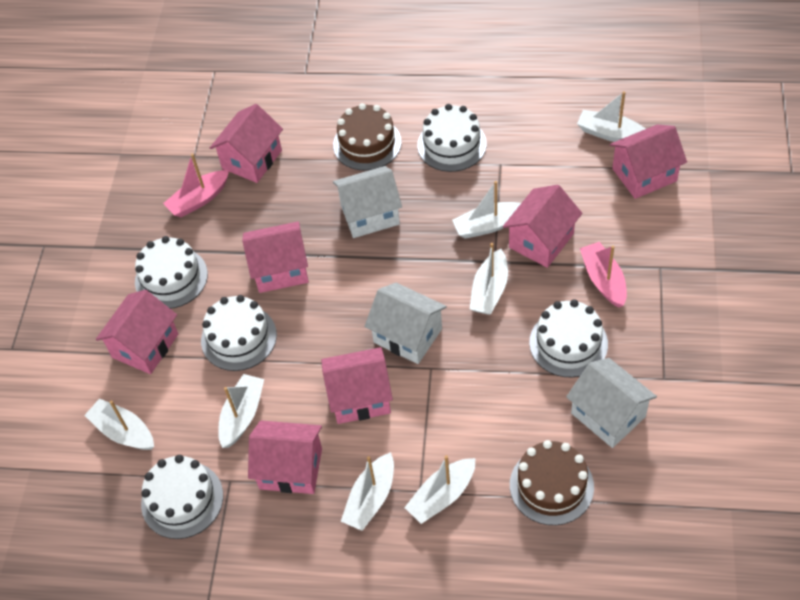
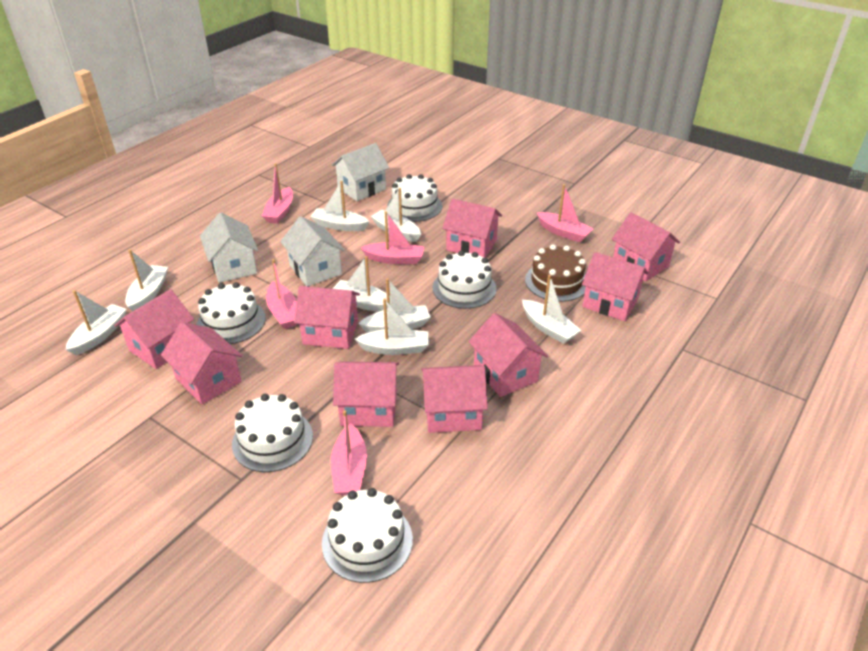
brown cake: 2 -> 1
pink boat: 2 -> 5
pink house: 7 -> 9
white boat: 7 -> 8

